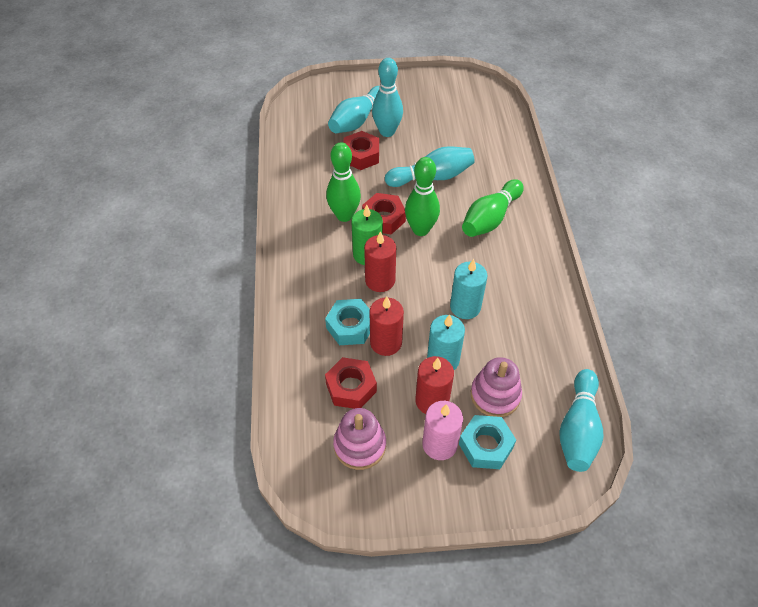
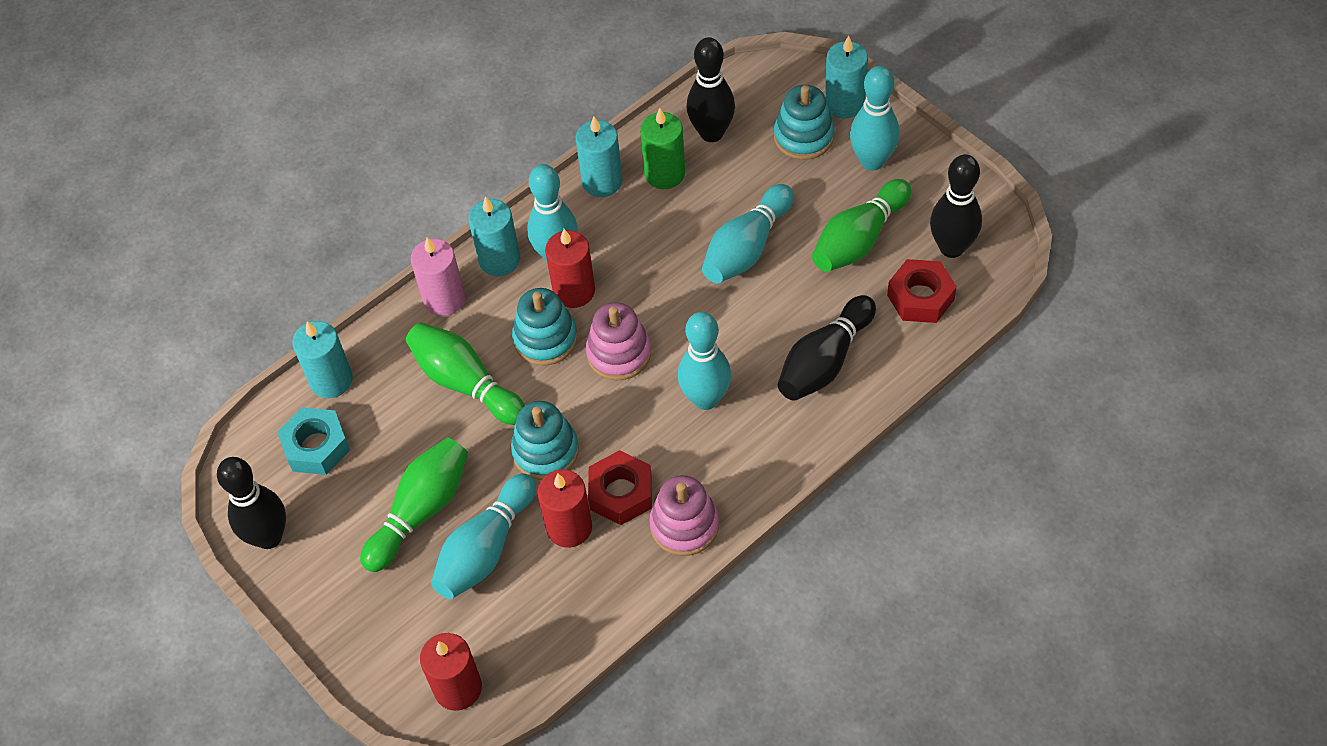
black bowling pin: 0 -> 4
red nut: 3 -> 2
turquoise bowling pin: 4 -> 5
turquoise candle: 2 -> 4
turquoise nut: 2 -> 1
turquoise stacking toy: 0 -> 3

